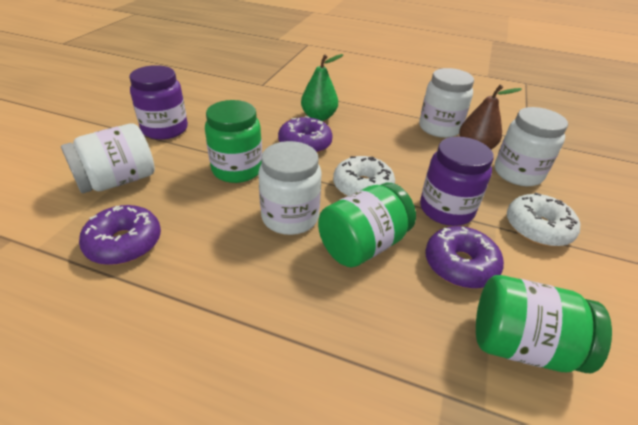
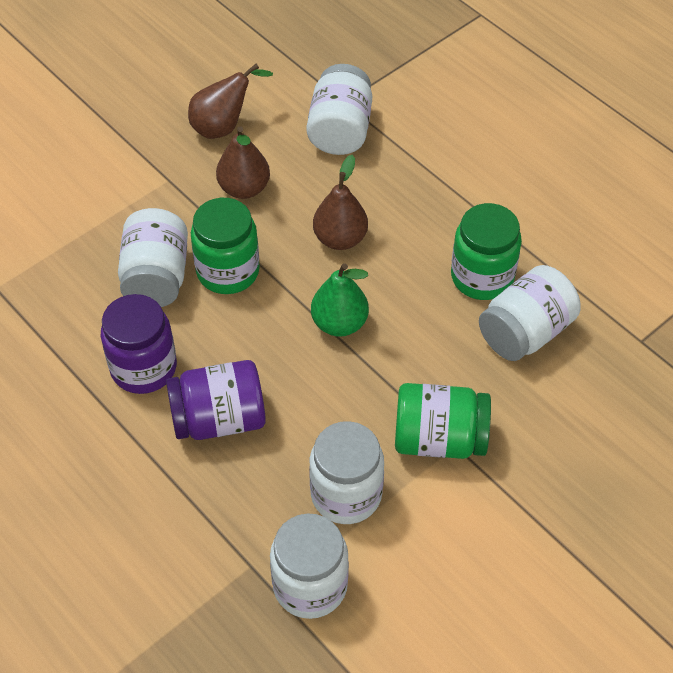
brown pear: 1 -> 3
purple donut: 3 -> 0
white donut: 2 -> 0
white jar: 4 -> 5

